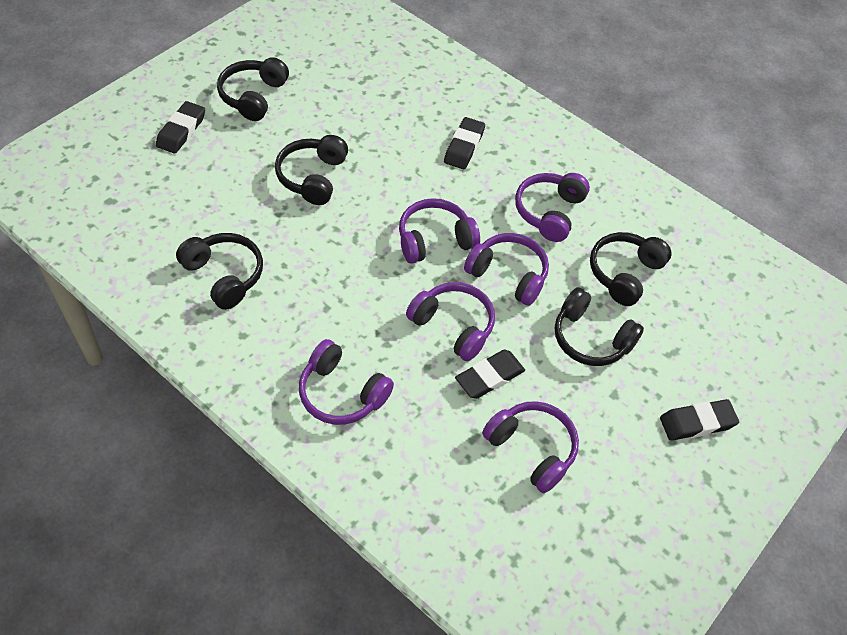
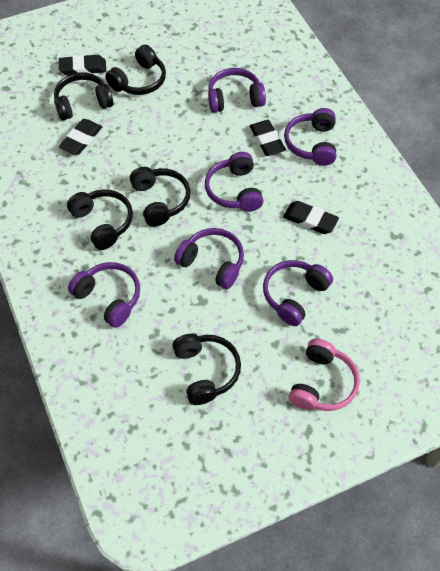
pink headphones: 0 -> 1

